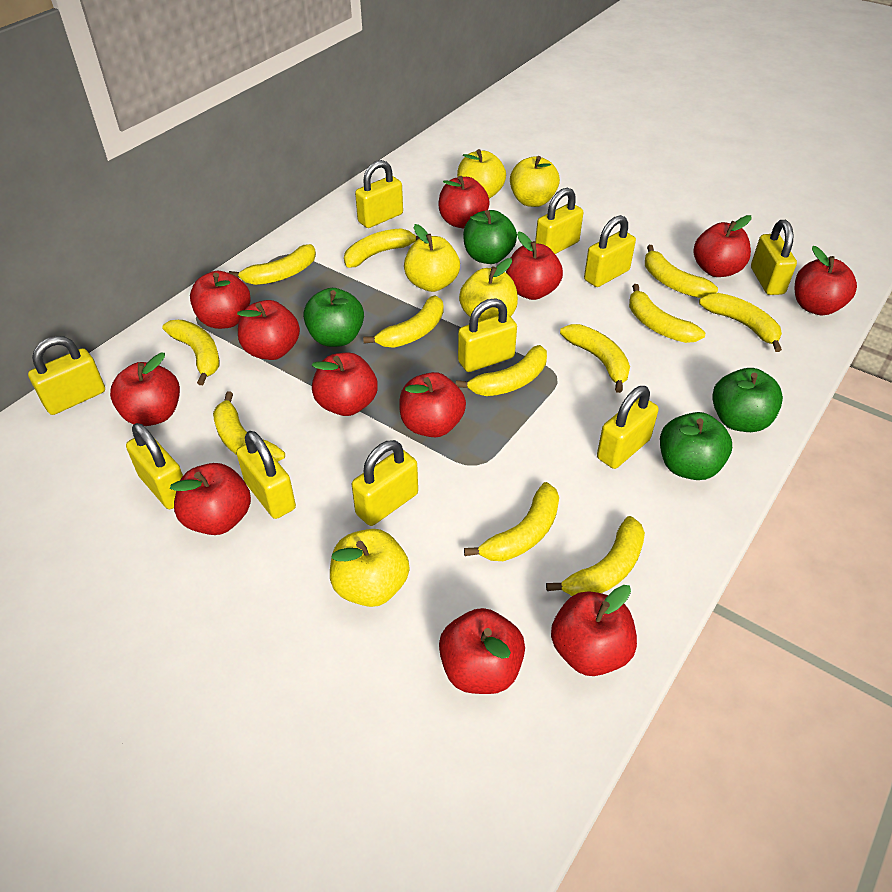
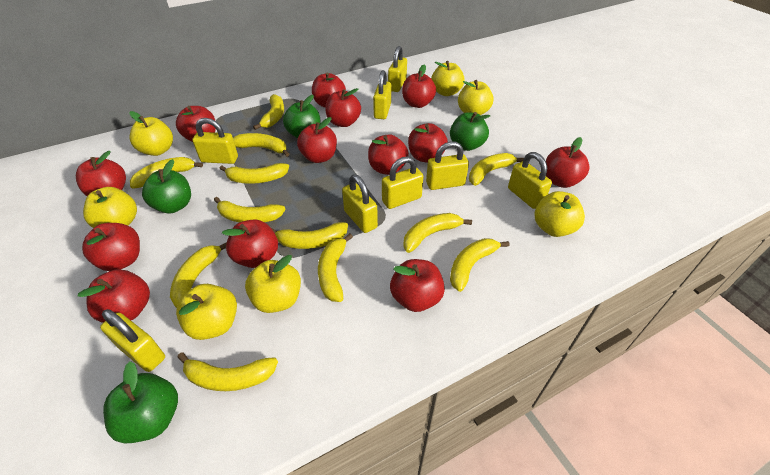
red apple: 12 -> 13
yellow apple: 5 -> 7
yellow padlock: 10 -> 8

